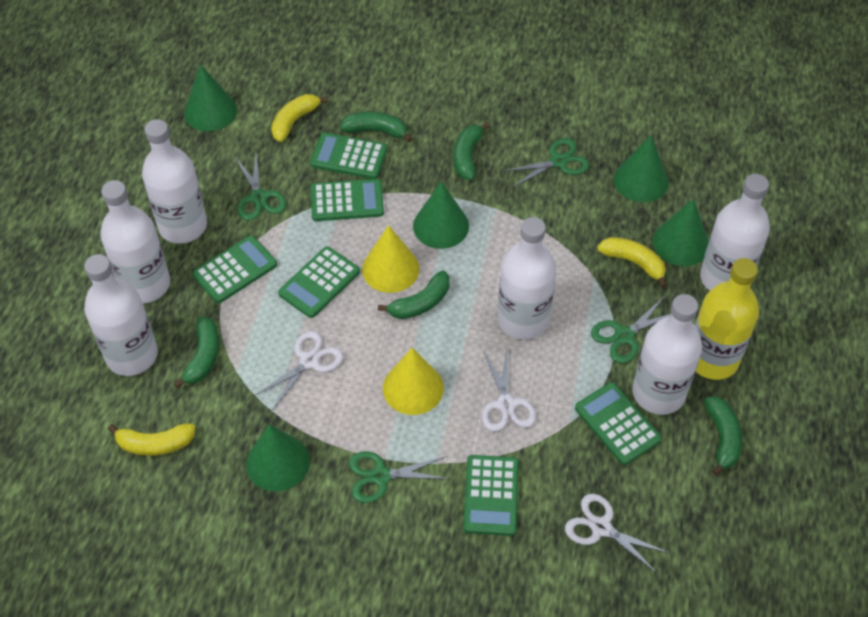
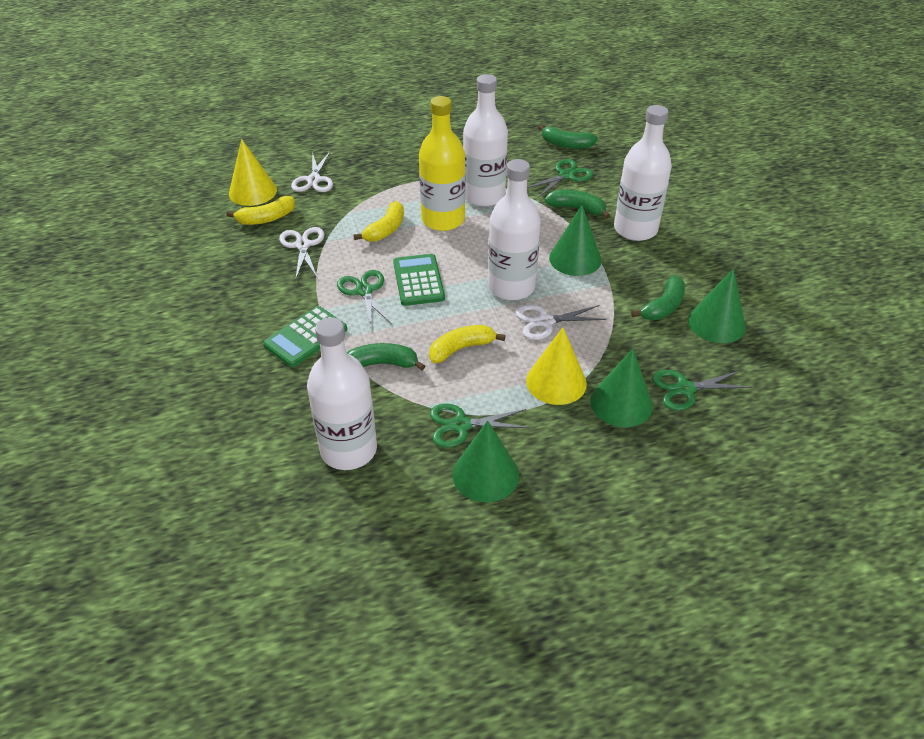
green banana: 5 -> 4
green calculator: 6 -> 2
green cone: 5 -> 4
white bottle: 6 -> 4

